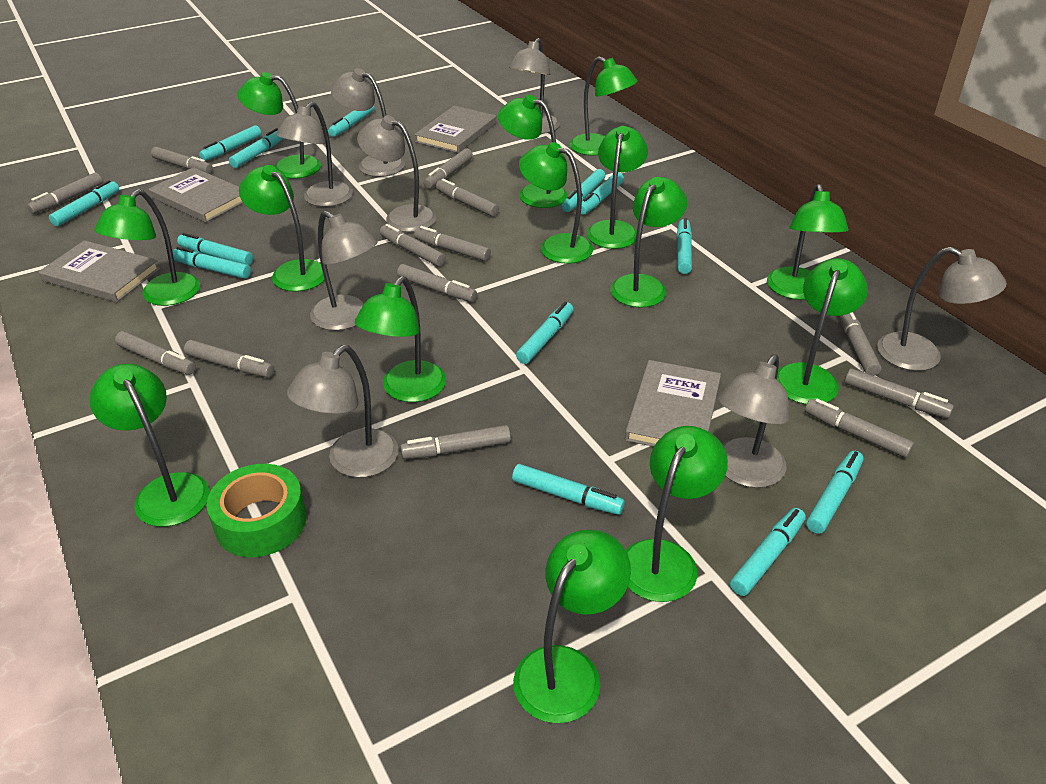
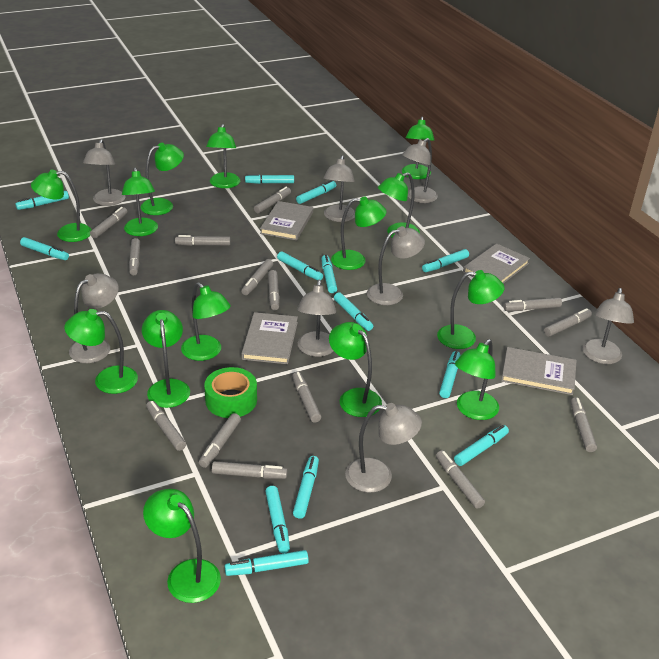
grey marker: 13 -> 14

